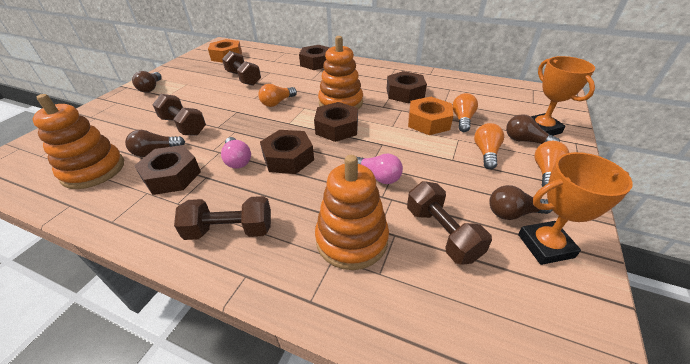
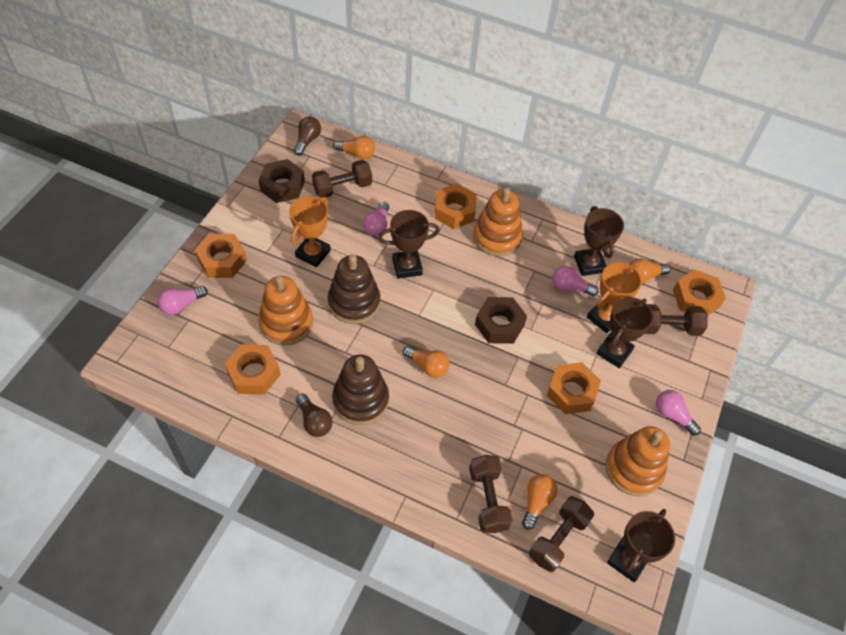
brown light bulb: 4 -> 2
brown nut: 5 -> 2
brown stacking toy: 0 -> 2
brown trophy: 0 -> 4
orange nut: 2 -> 5
pink light bulb: 2 -> 4

